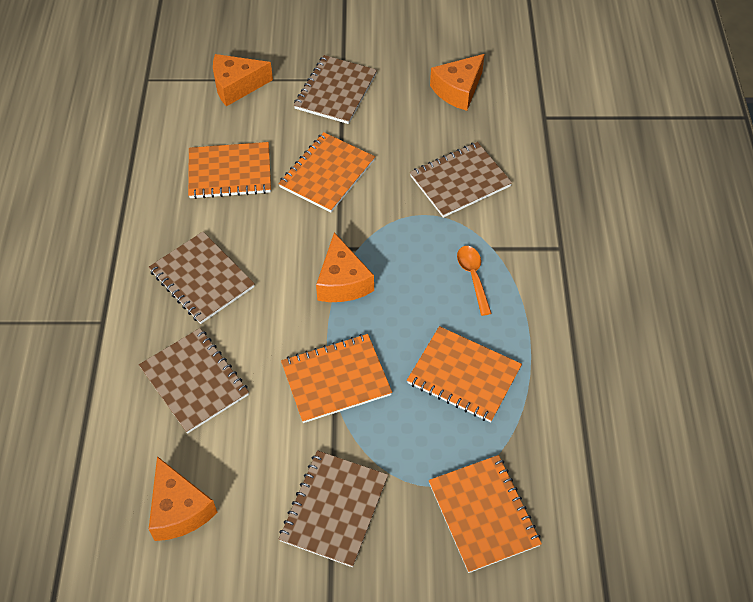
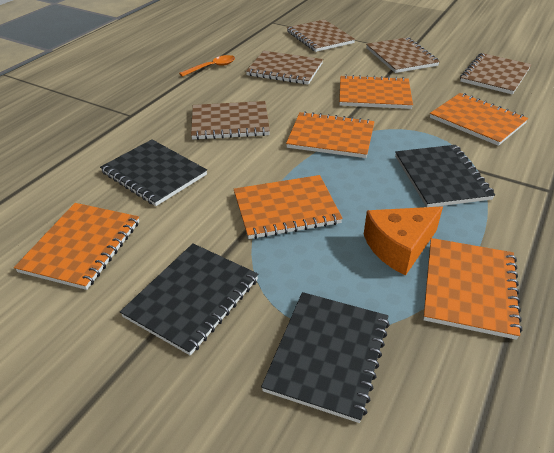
black notebook: 0 -> 4
orange cheese: 4 -> 1
orange notebook: 5 -> 6

